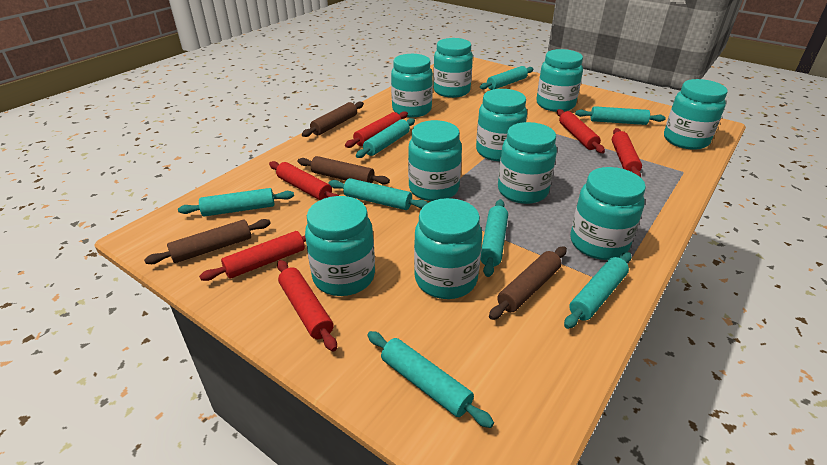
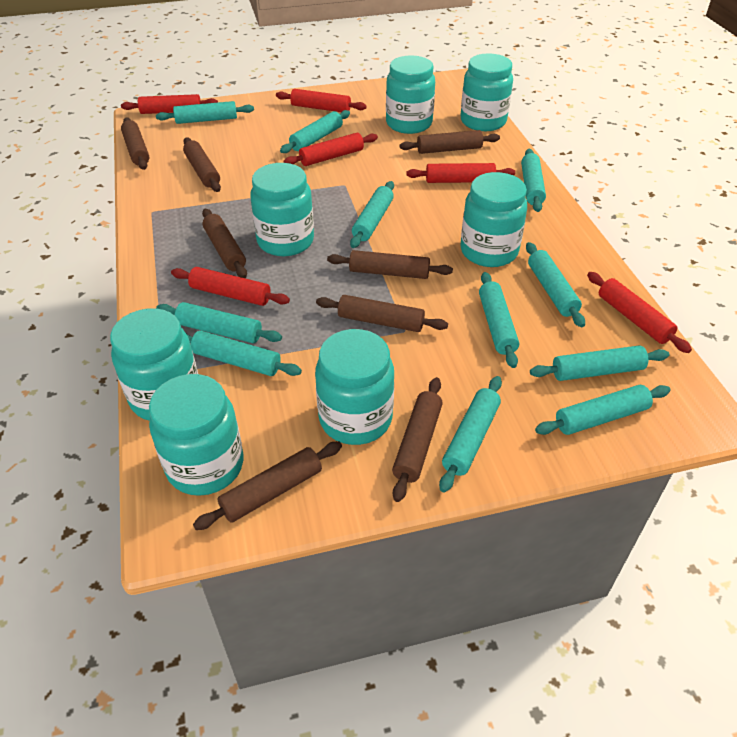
brown rolling pin: 4 -> 8
turquoise jar: 10 -> 7
turquoise rolling pin: 8 -> 11

